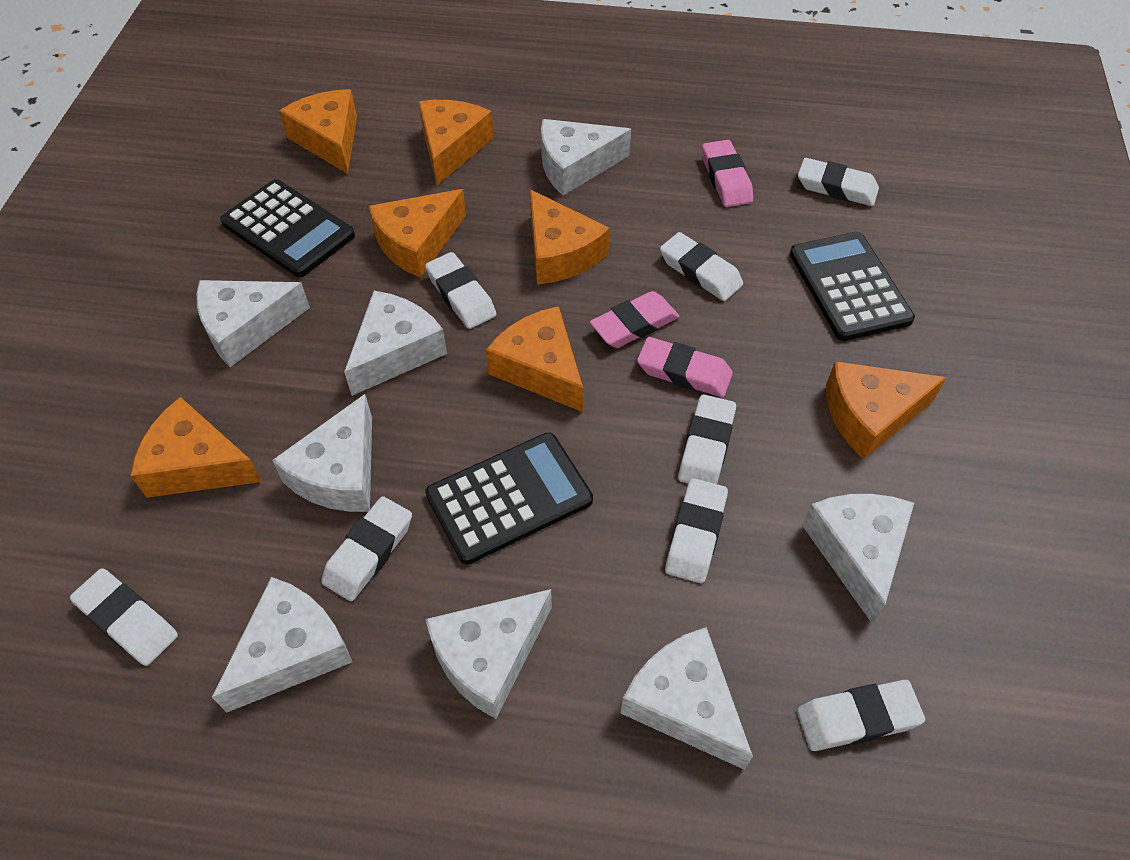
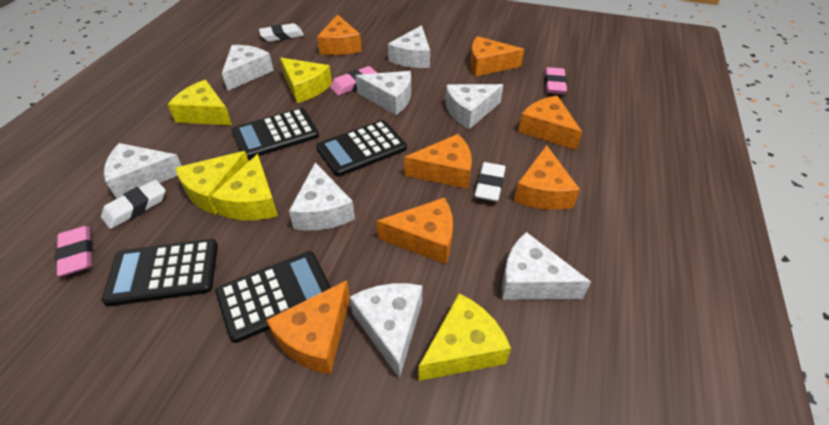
black calculator: 3 -> 4
white eraser: 8 -> 3
yellow cheese: 0 -> 5

